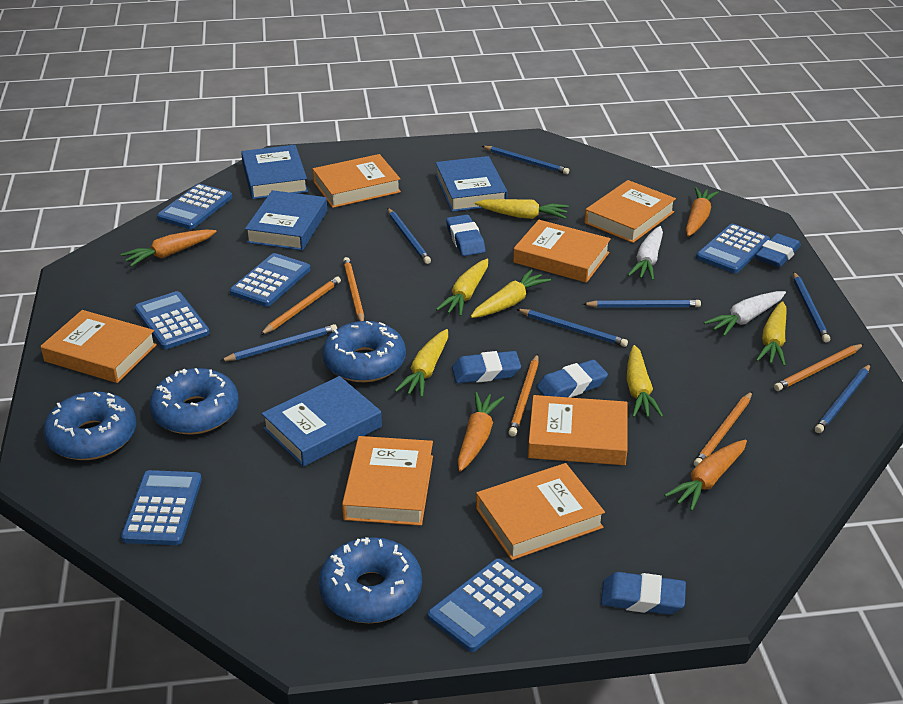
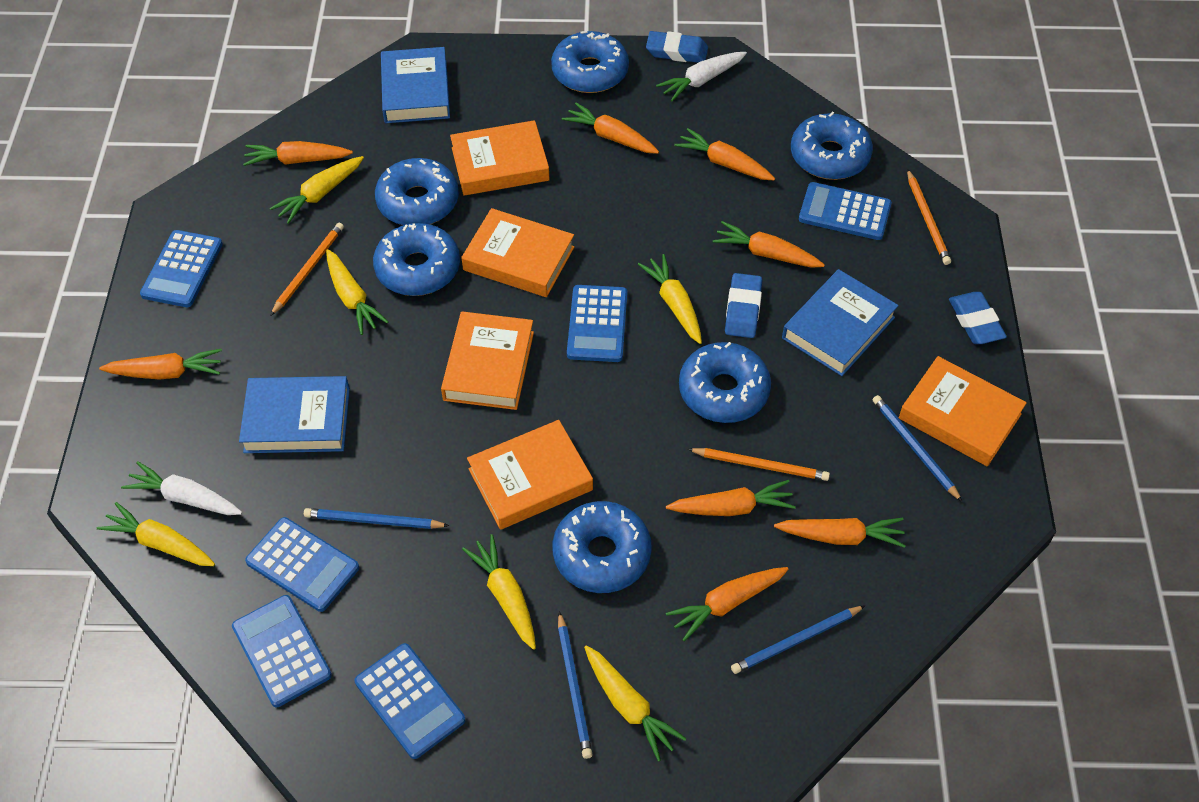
blue book: 4 -> 3
blue donut: 4 -> 6
blue eraser: 5 -> 3
blue pencil: 7 -> 4
orange book: 7 -> 5
orange carrot: 4 -> 8
orange pencil: 5 -> 3

